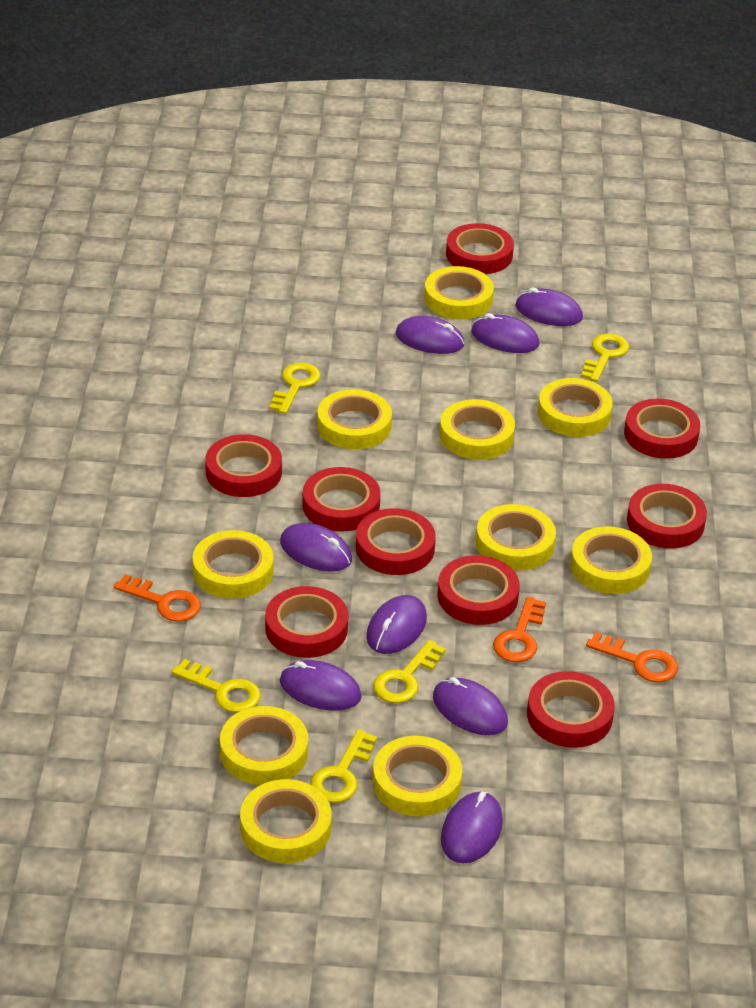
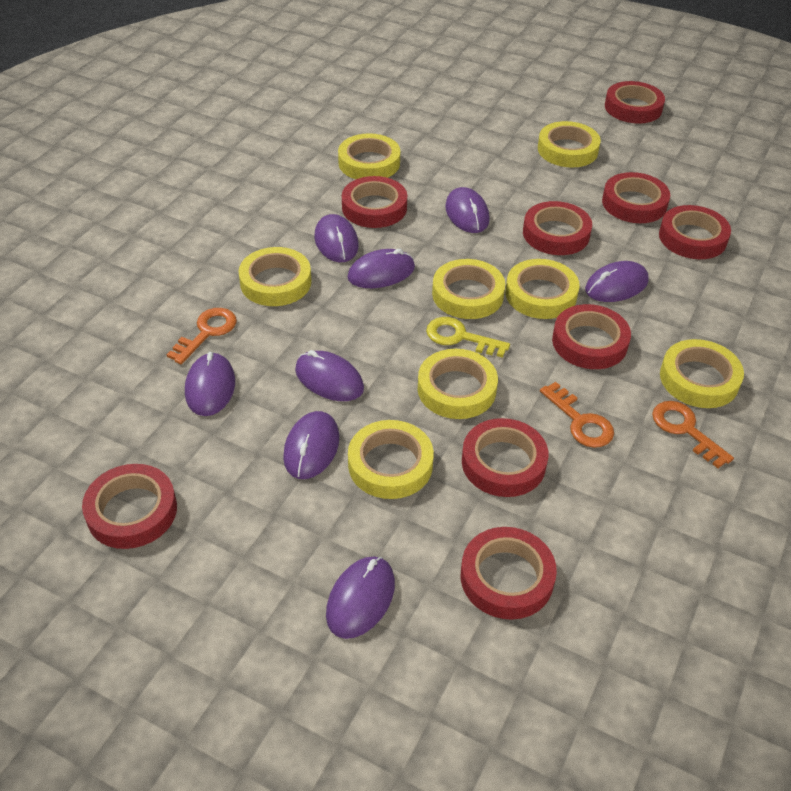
yellow key: 5 -> 1
yellow tape: 10 -> 8

